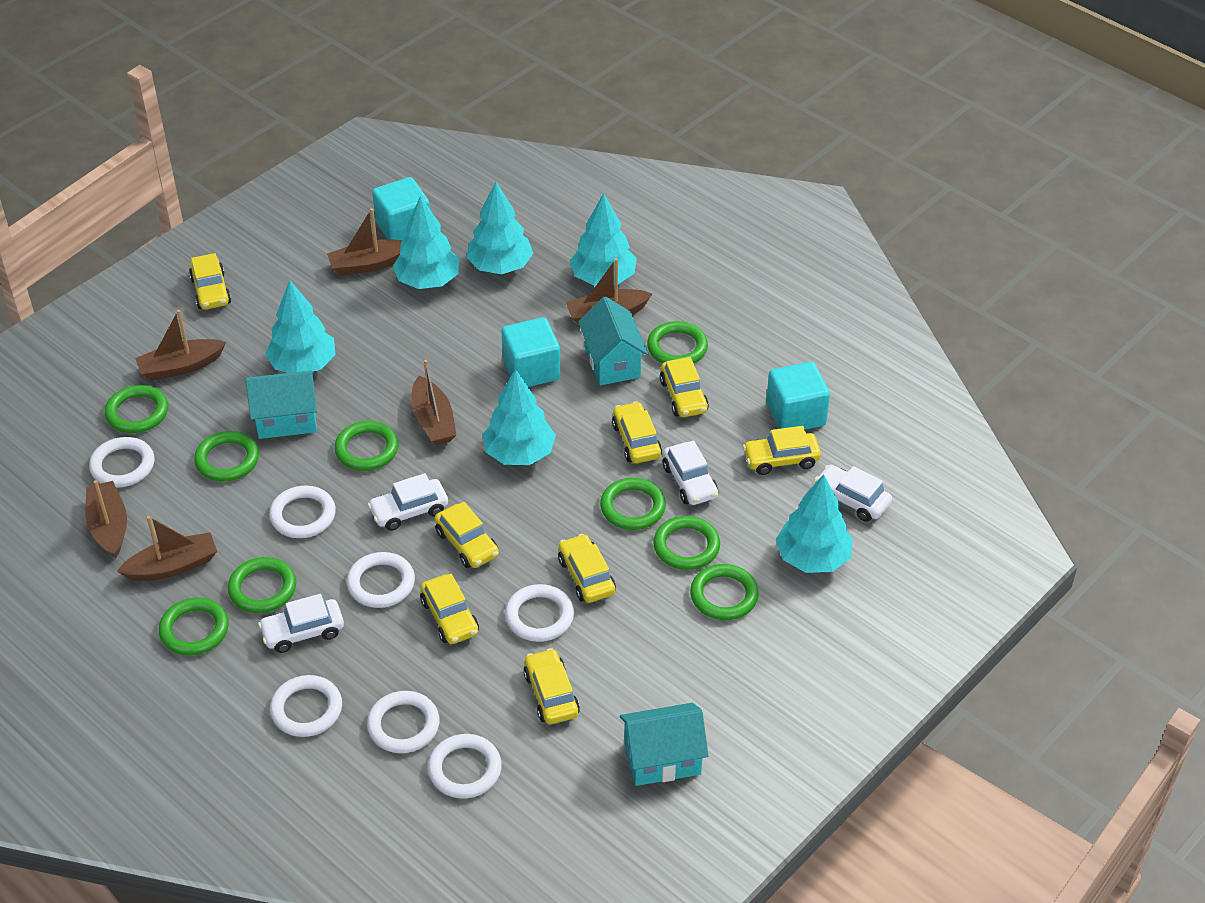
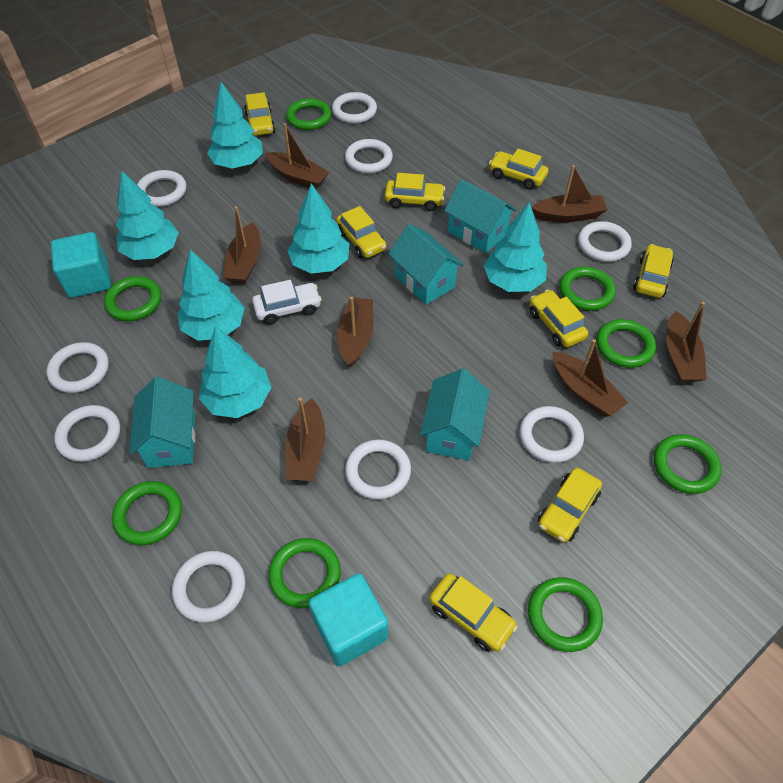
brown boat: 6 -> 7
green ring: 9 -> 8
turquoise cube: 3 -> 2
turquoise house: 3 -> 4
white car: 4 -> 1
white ring: 7 -> 9

